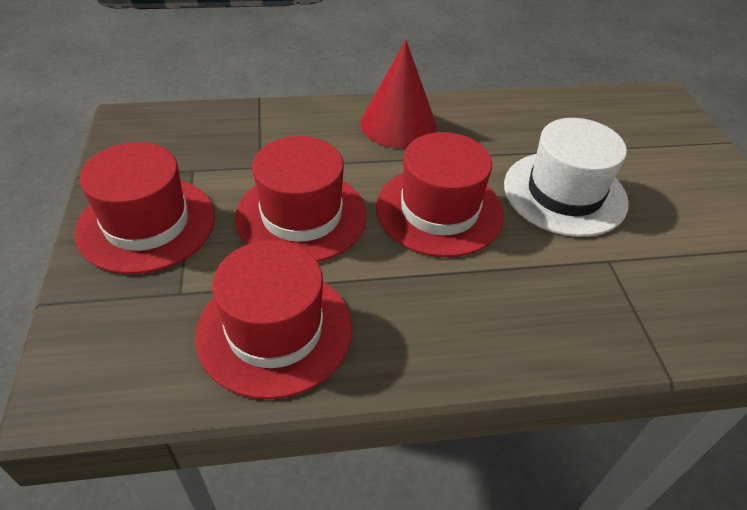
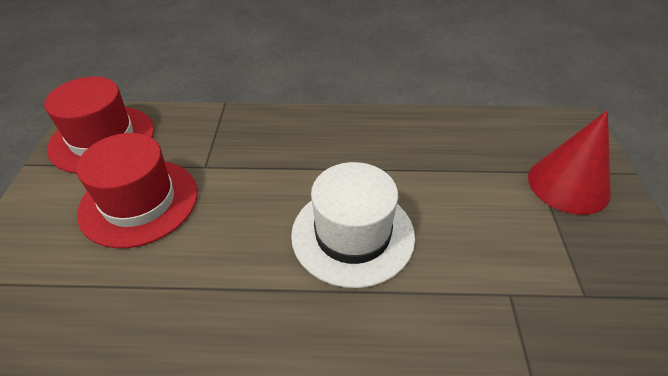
red hat: 4 -> 2

